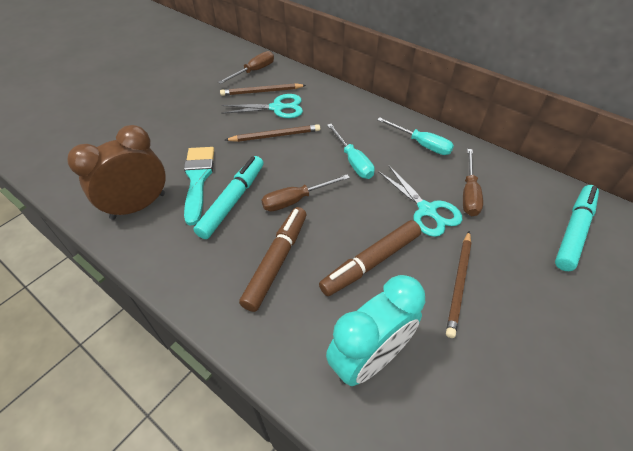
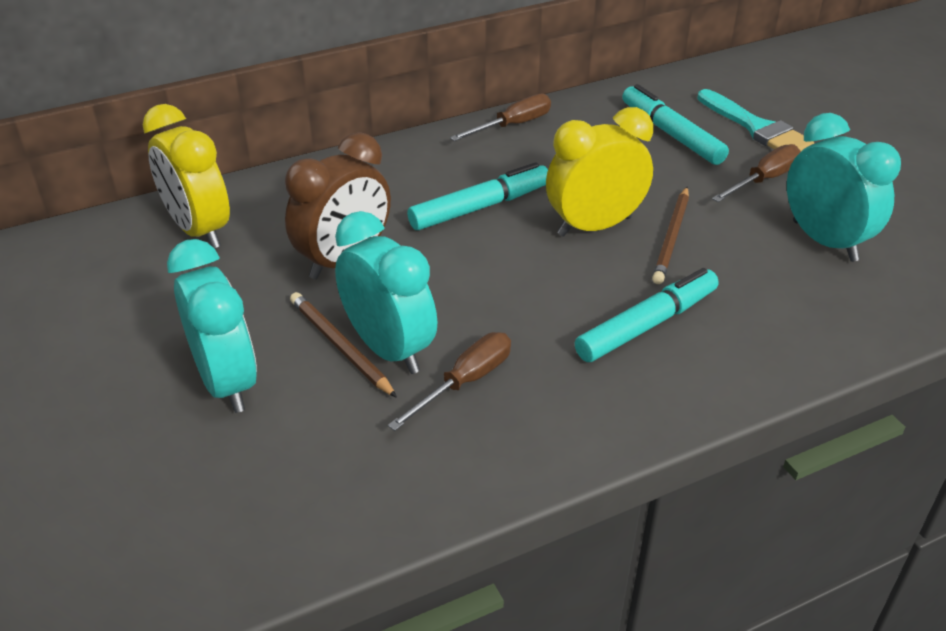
brown marker: 2 -> 0
brown pencil: 3 -> 2
turquoise clock: 1 -> 3
turquoise marker: 2 -> 3
turquoise scissors: 2 -> 0
turquoise screwdriver: 2 -> 0
yellow clock: 0 -> 2

